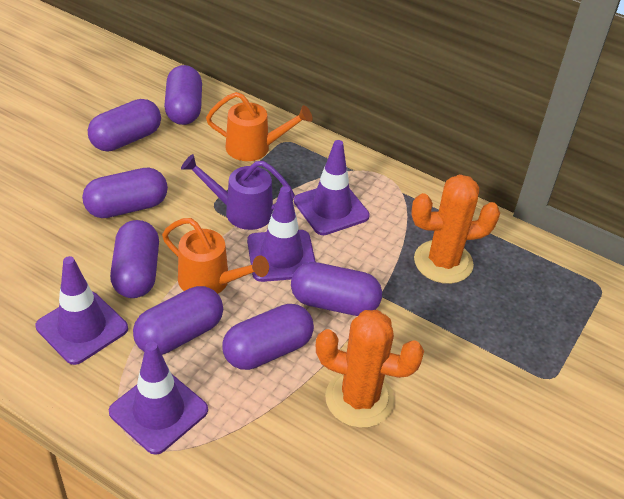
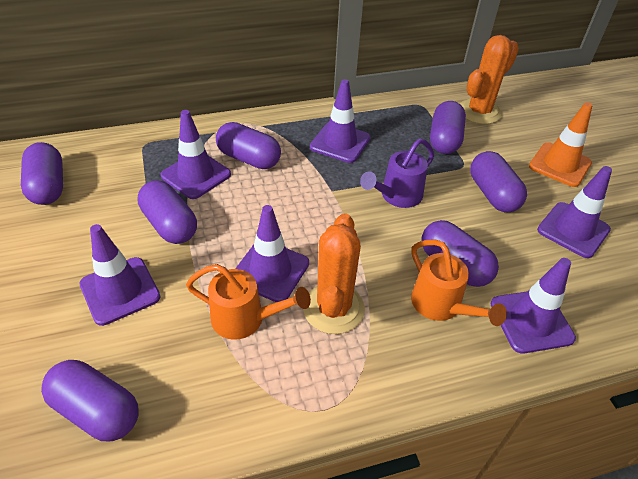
orange traffic cone: 0 -> 1
purple traffic cone: 4 -> 6

